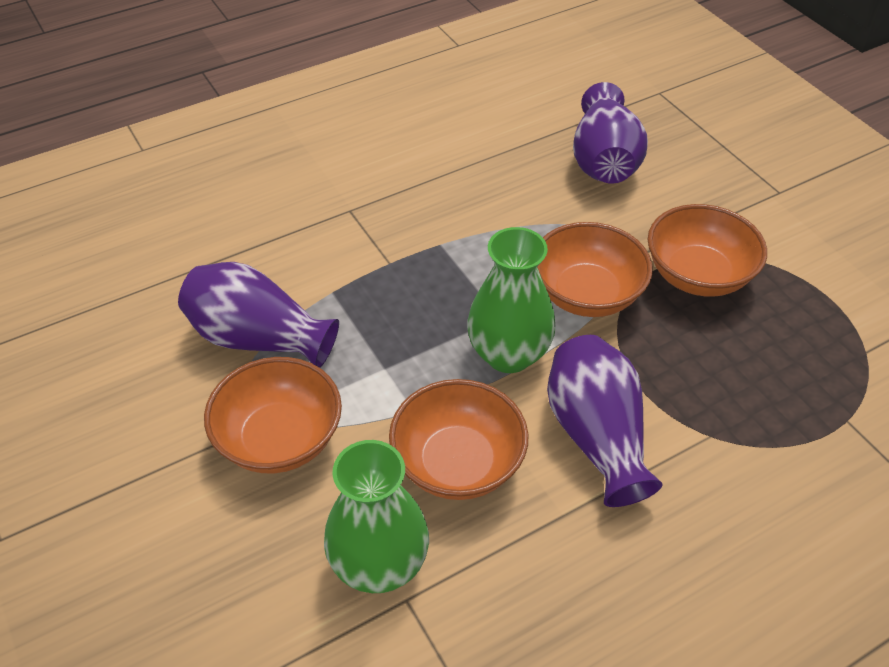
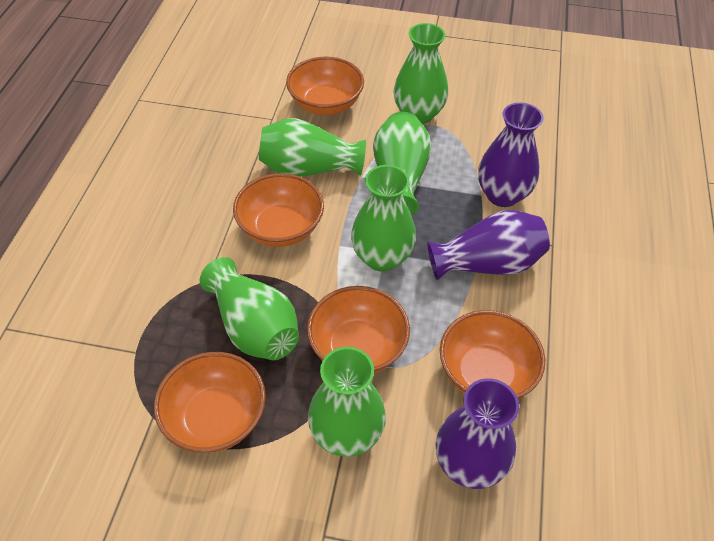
green vase: 2 -> 6
orange bowl: 4 -> 5

